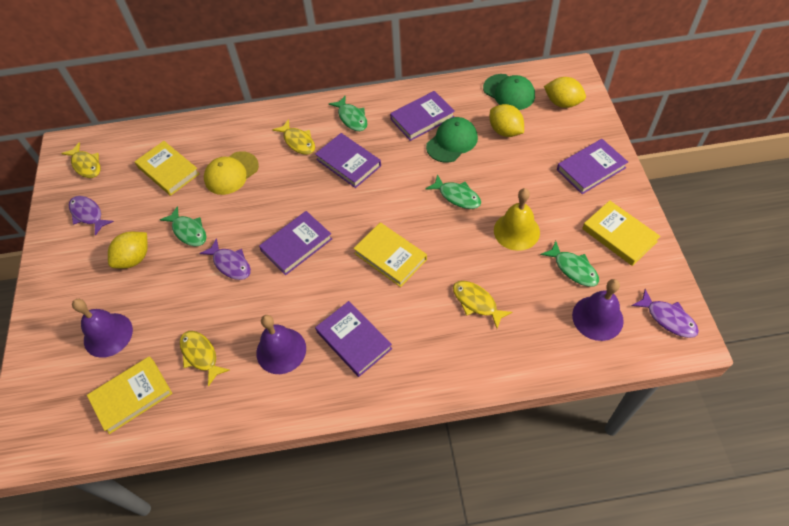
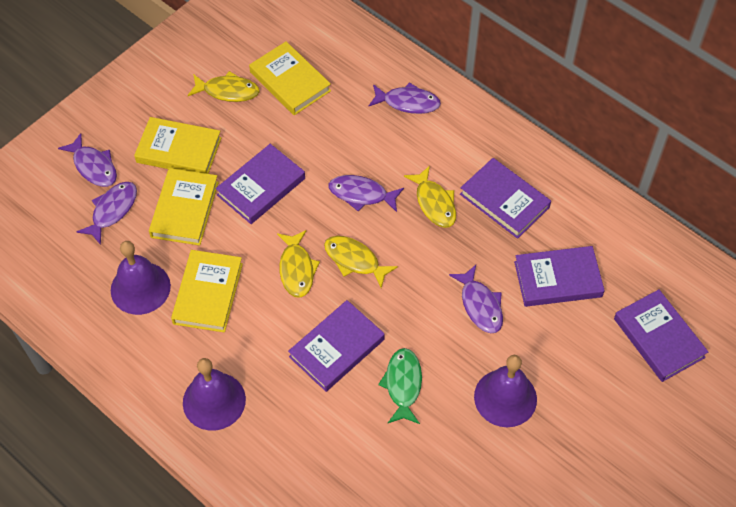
green cap: 2 -> 0
green fish: 4 -> 1
purple fish: 3 -> 5
yellow bell: 1 -> 0
yellow cap: 1 -> 0
yellow lemon: 3 -> 0

